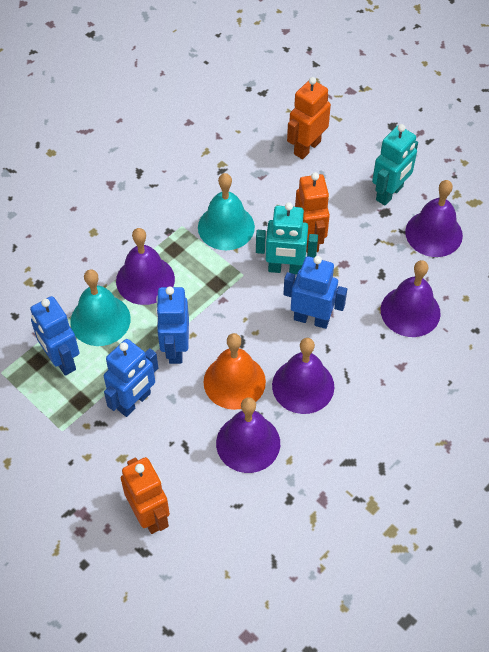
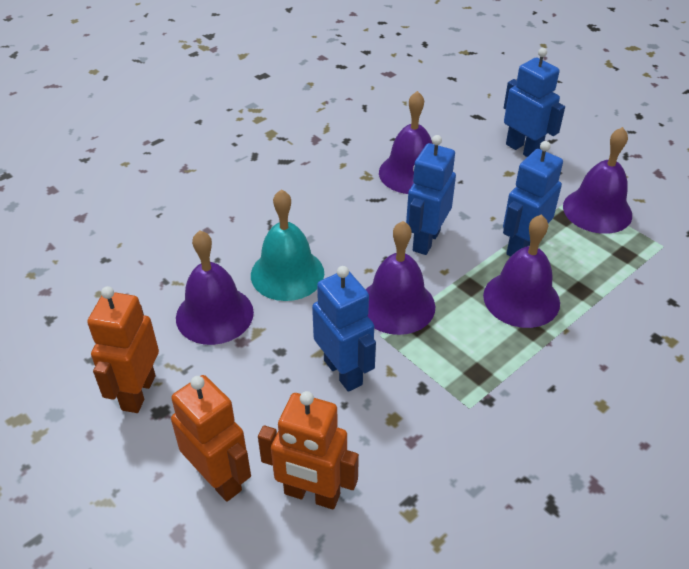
orange bell: 1 -> 0
turquoise bell: 2 -> 1
turquoise robot: 2 -> 0

